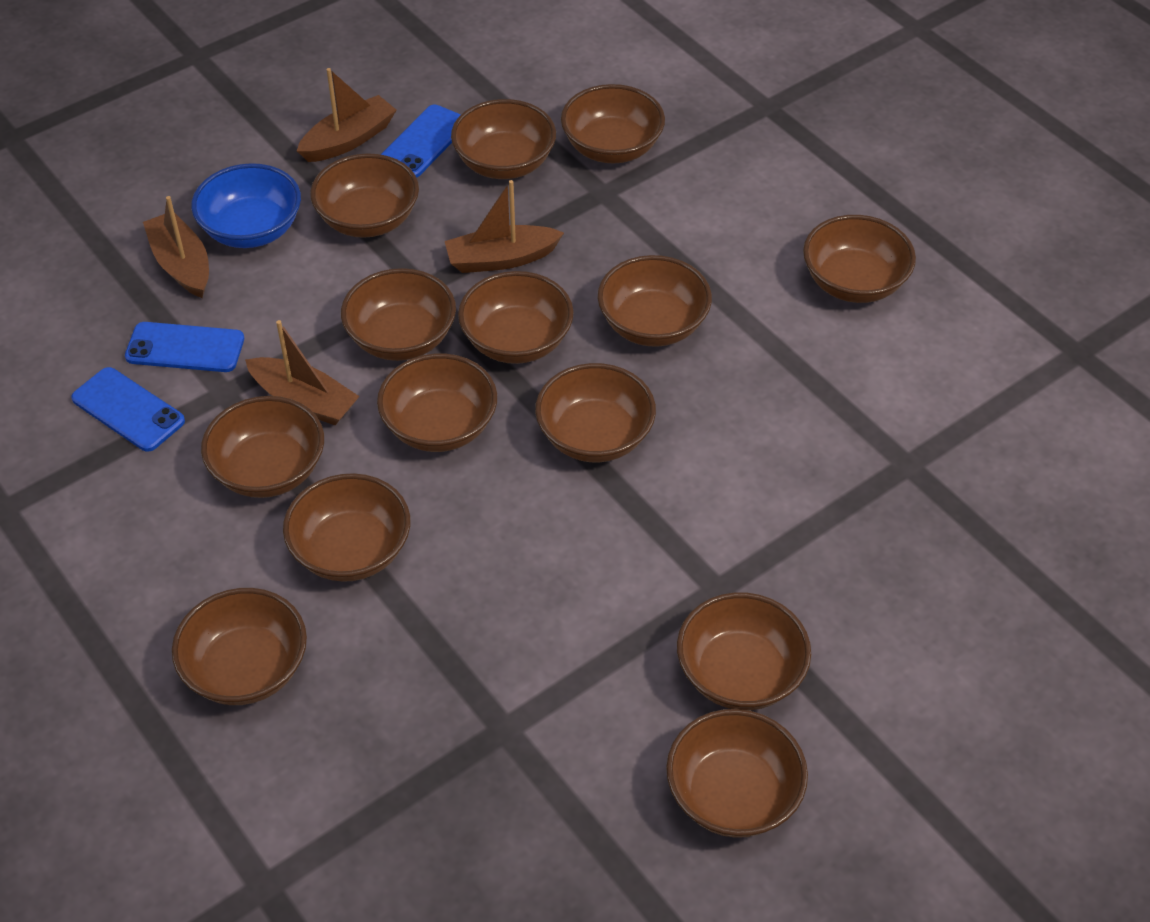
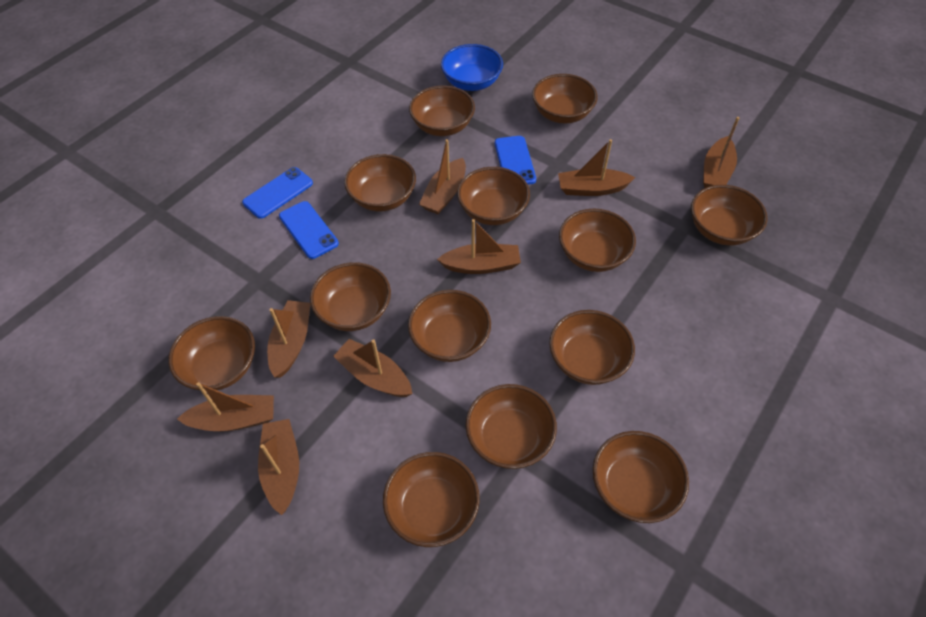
brown boat: 4 -> 8
brown bowl: 14 -> 13

